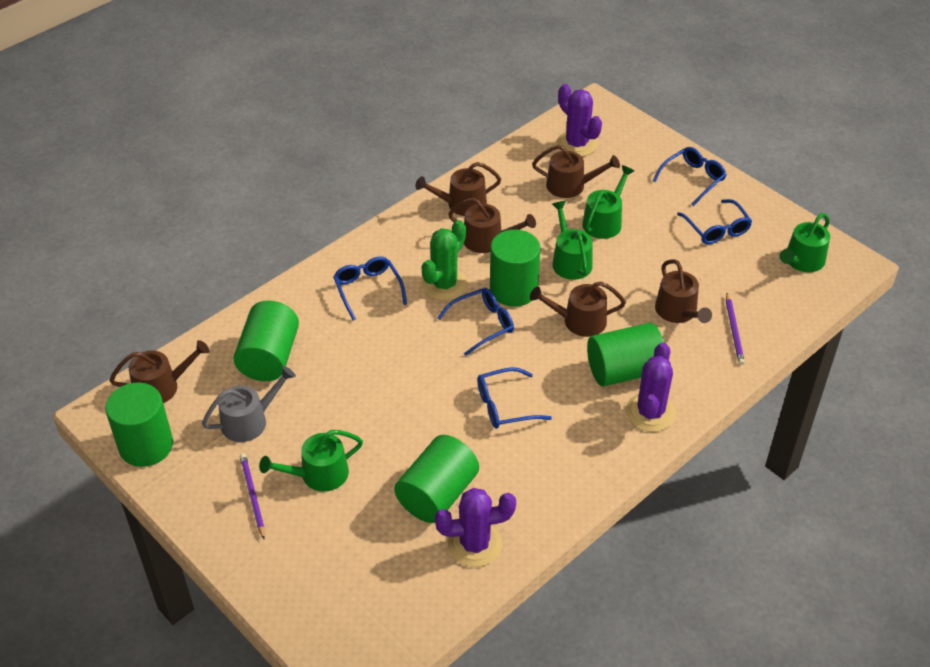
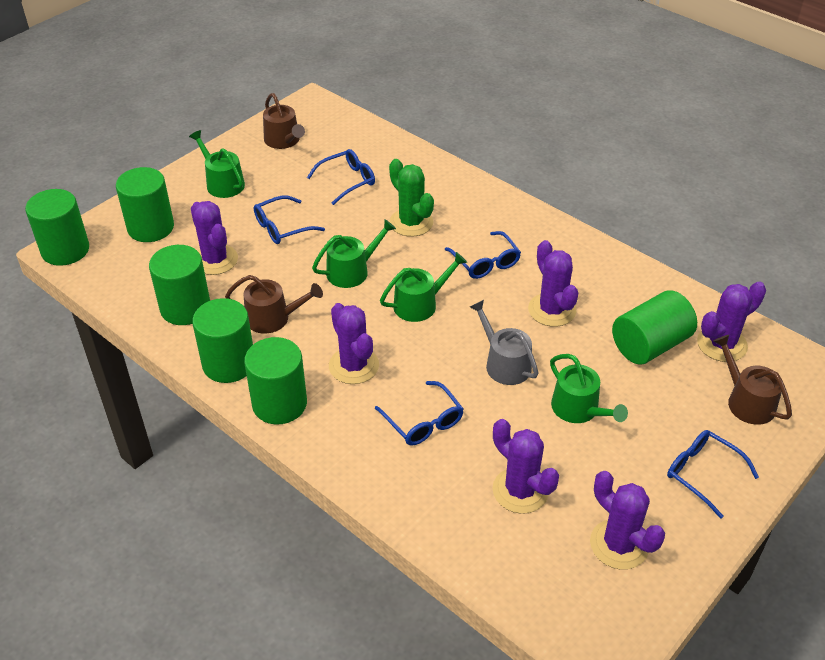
brown watering can: 6 -> 3
green cylinder: 5 -> 6
purple cactus: 3 -> 6
purple pencil: 2 -> 0

